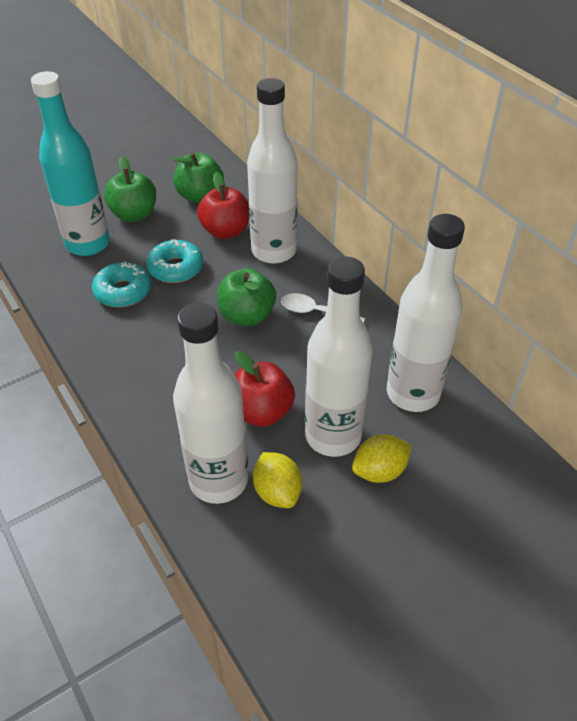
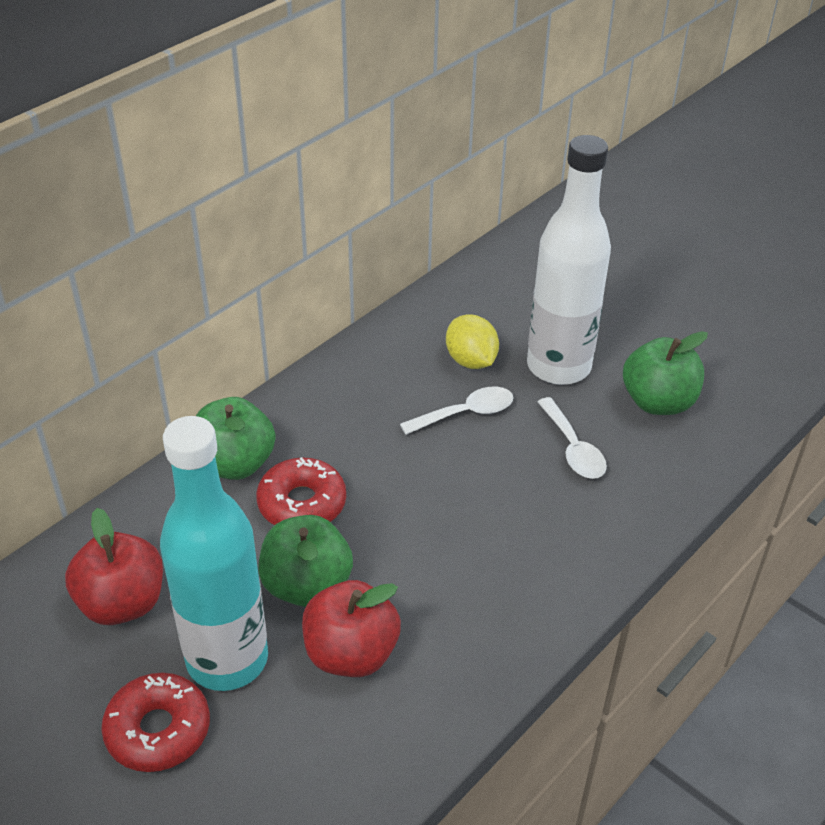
red donut: 0 -> 2
turquoise donut: 2 -> 0
white bottle: 4 -> 1
white spoon: 1 -> 2
yellow lemon: 2 -> 1

